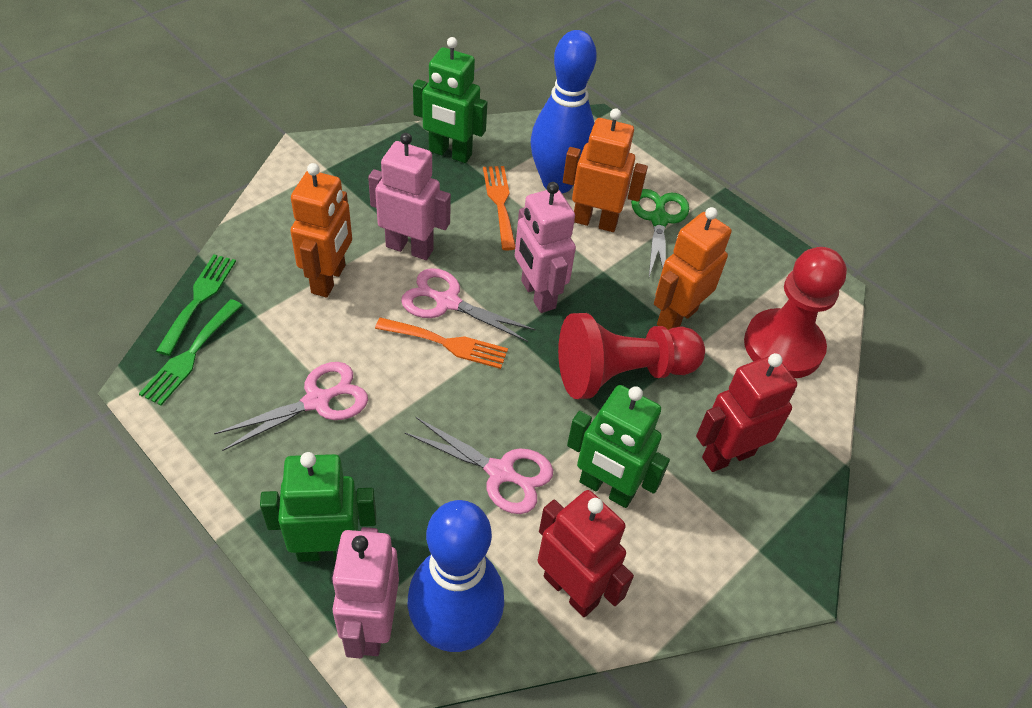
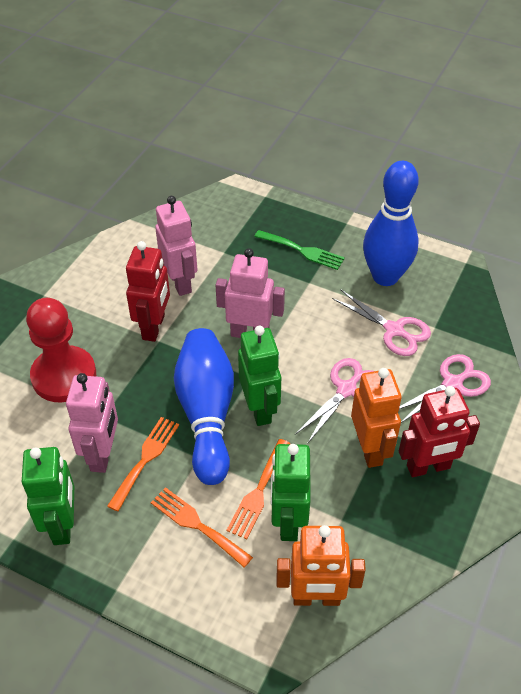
green fork: 2 -> 1
green scissors: 1 -> 0
orange fork: 2 -> 3
orange robot: 3 -> 2
red pawn: 2 -> 1

